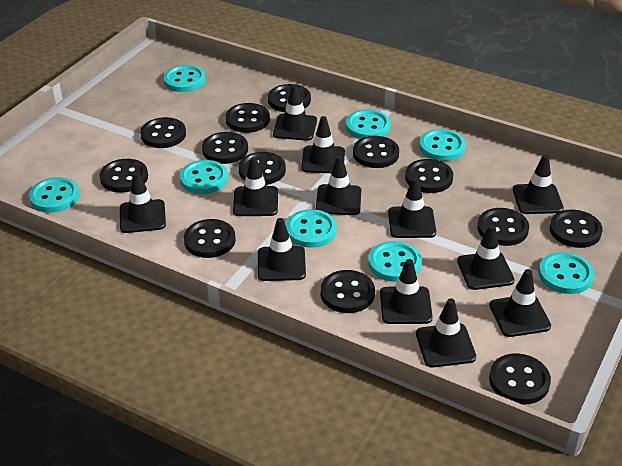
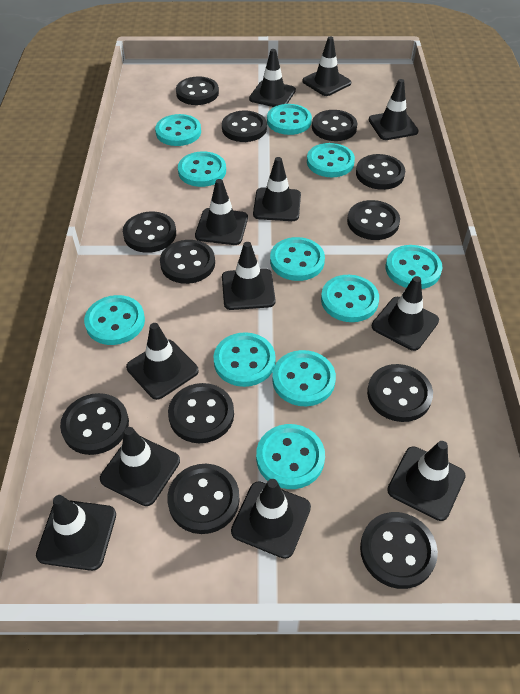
black button: 13 -> 12
turquoise button: 8 -> 11

